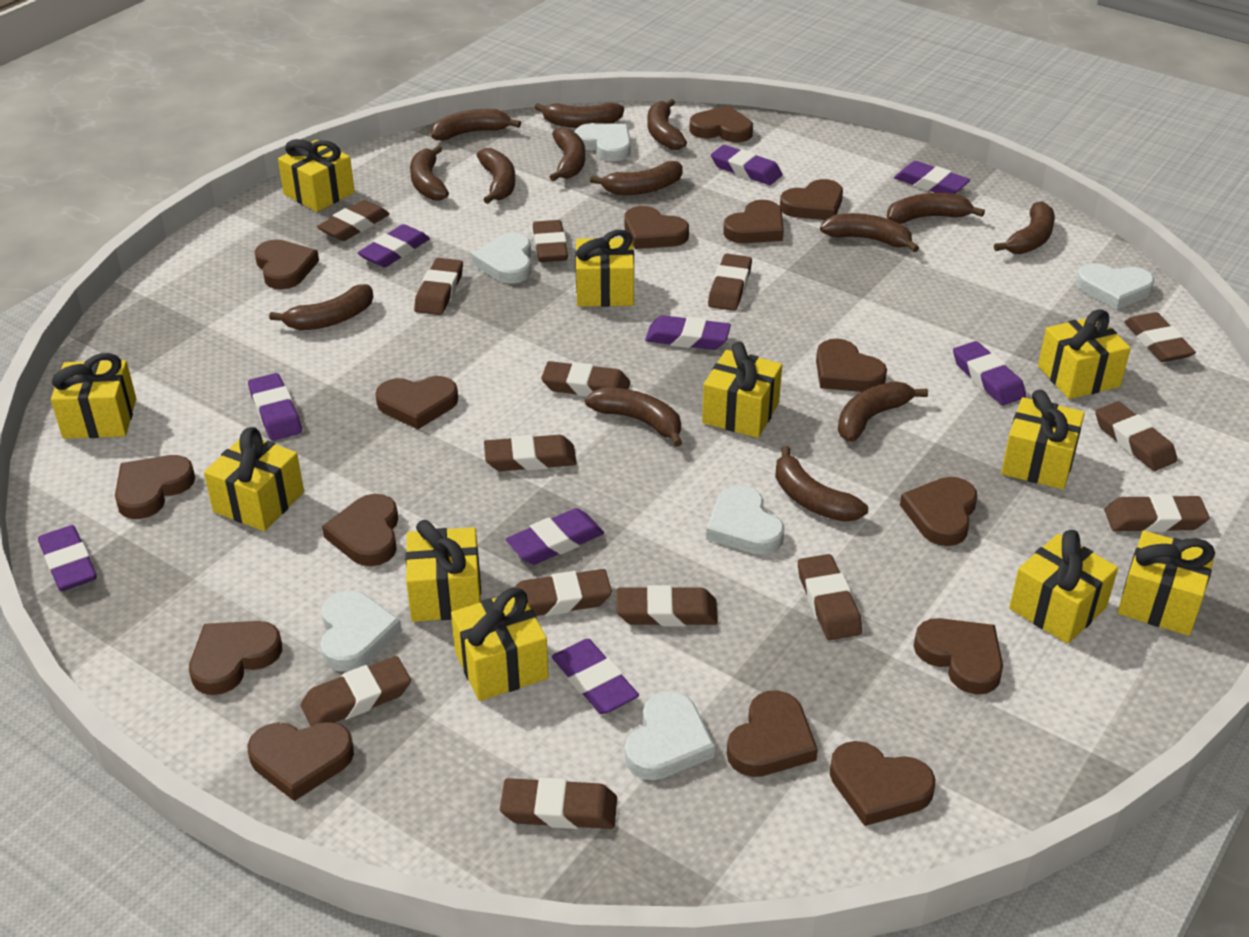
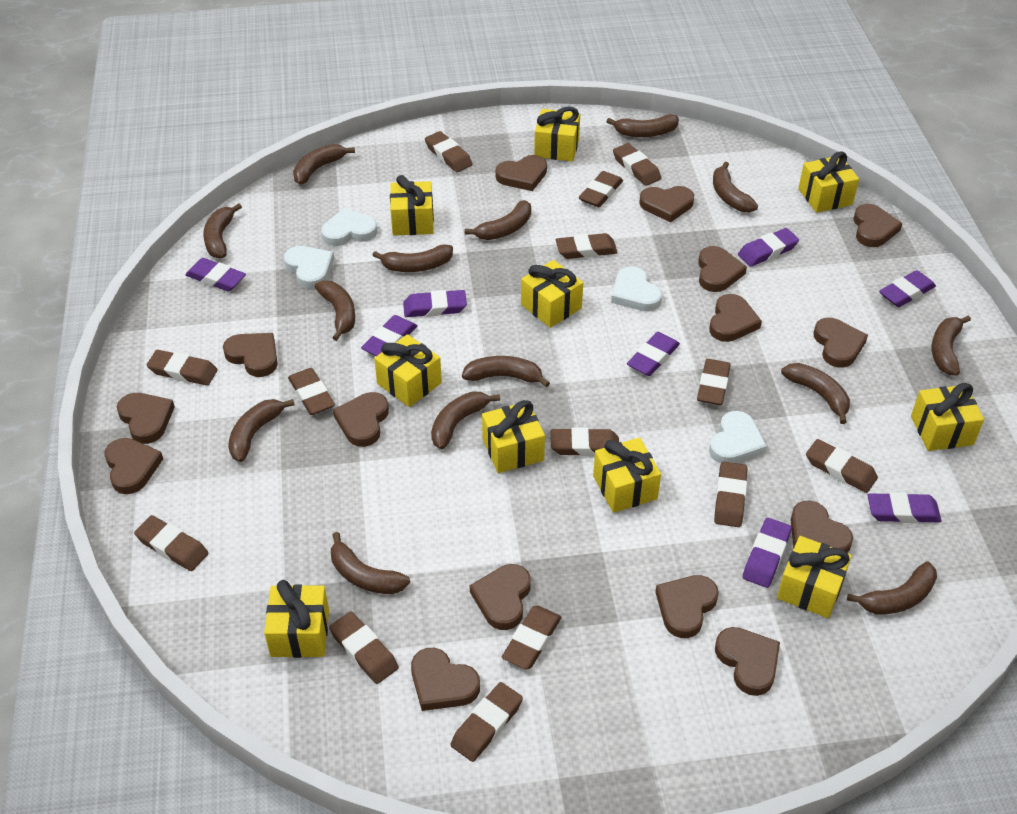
purple eraser: 9 -> 8
white heart: 6 -> 4
yellow gift: 11 -> 10

